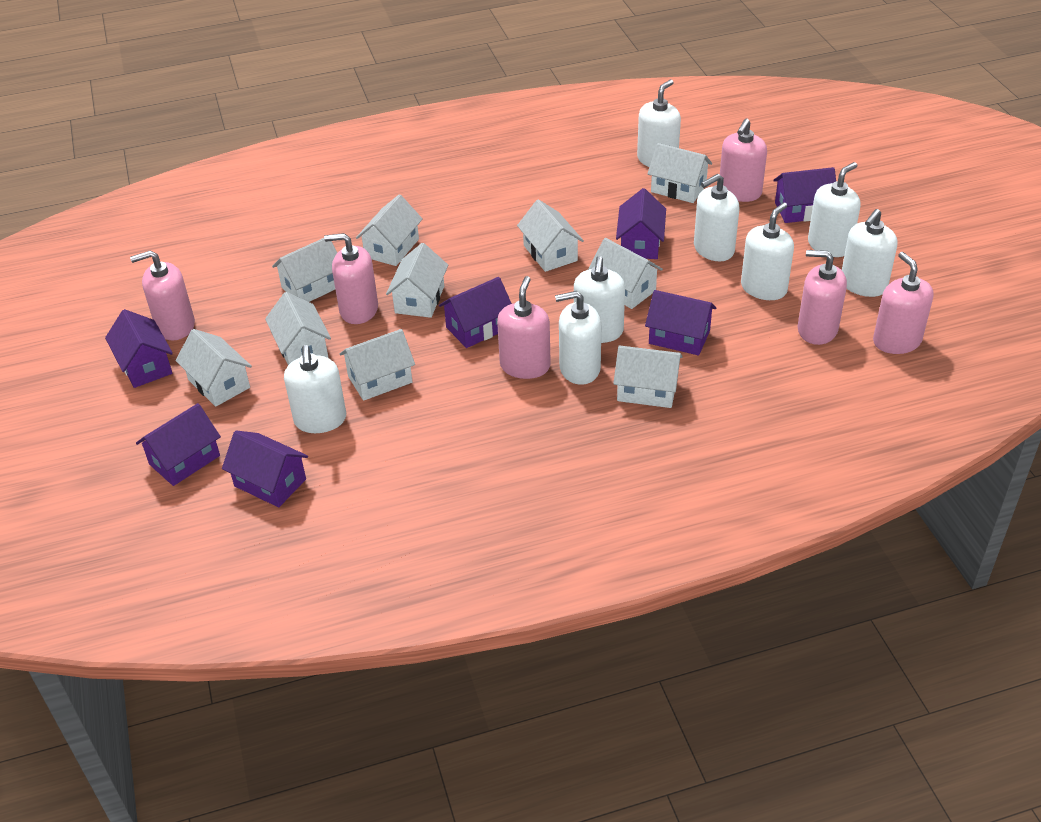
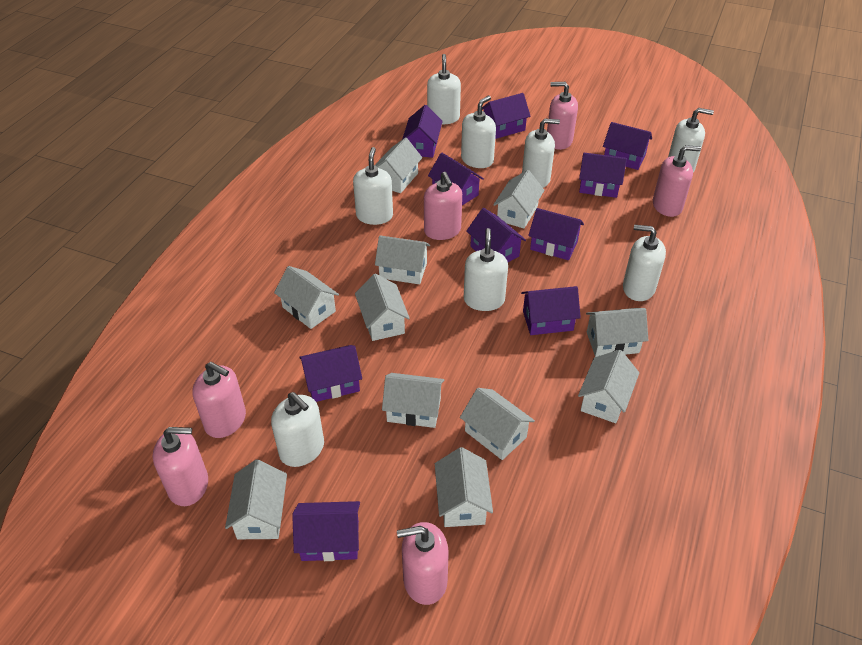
purple house: 7 -> 10
white house: 10 -> 11

